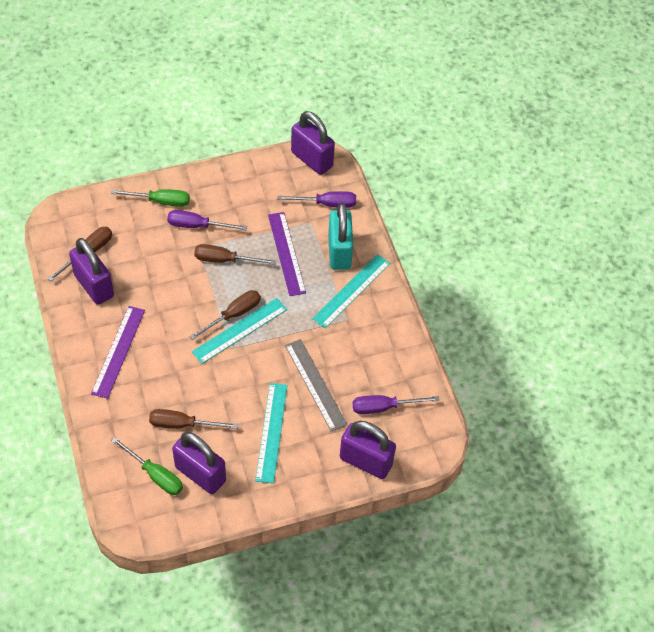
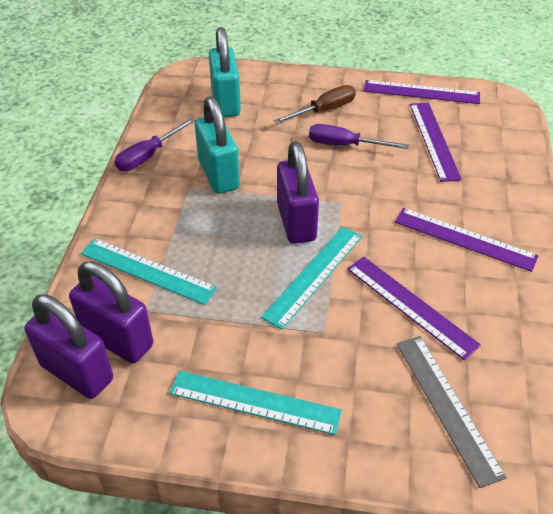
brown screwdriver: 4 -> 1
green screwdriver: 2 -> 0
purple padlock: 4 -> 3
purple ruler: 2 -> 4
purple screwdriver: 3 -> 2
turquoise padlock: 1 -> 2

